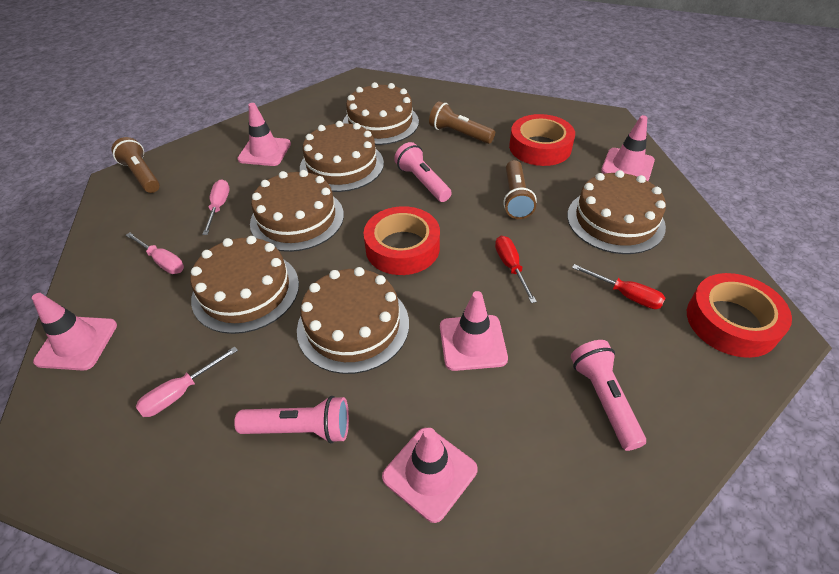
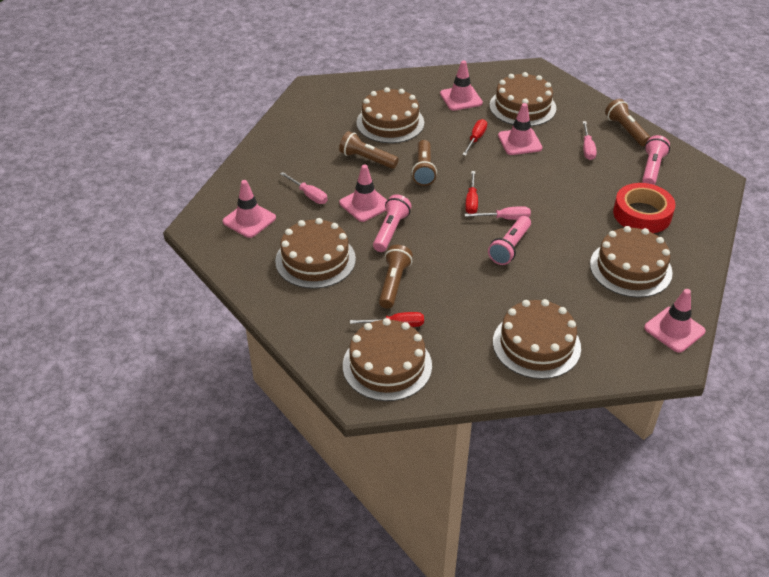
brown flashlight: 3 -> 4
red screwdriver: 2 -> 3
red tape: 3 -> 1

